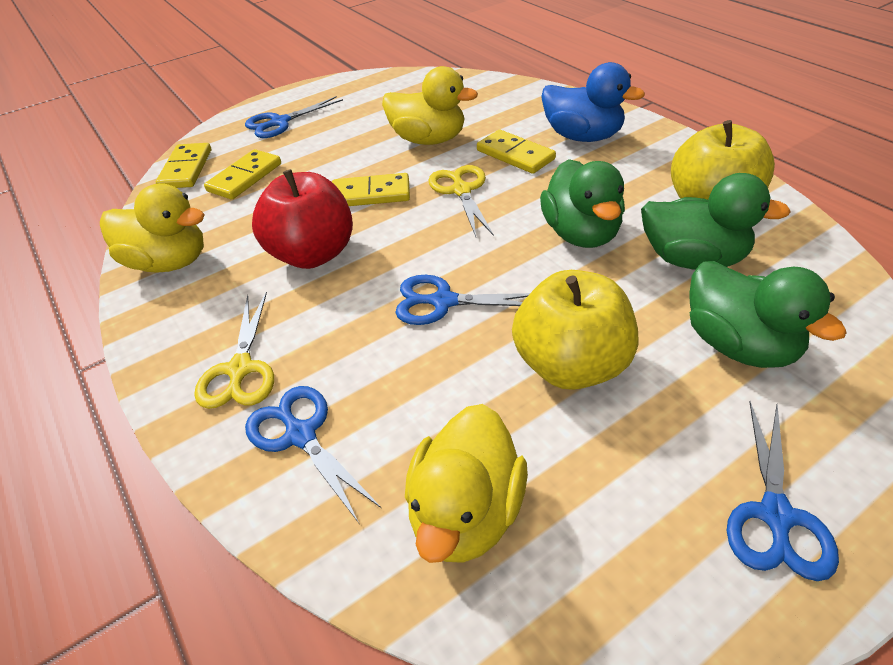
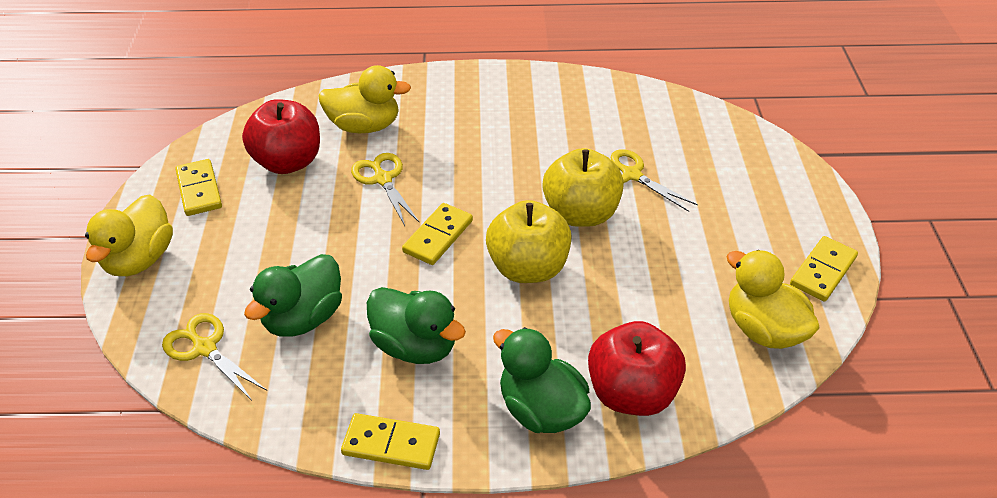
blue duck: 1 -> 0
blue scissors: 4 -> 0
red apple: 1 -> 2
yellow scissors: 2 -> 3

